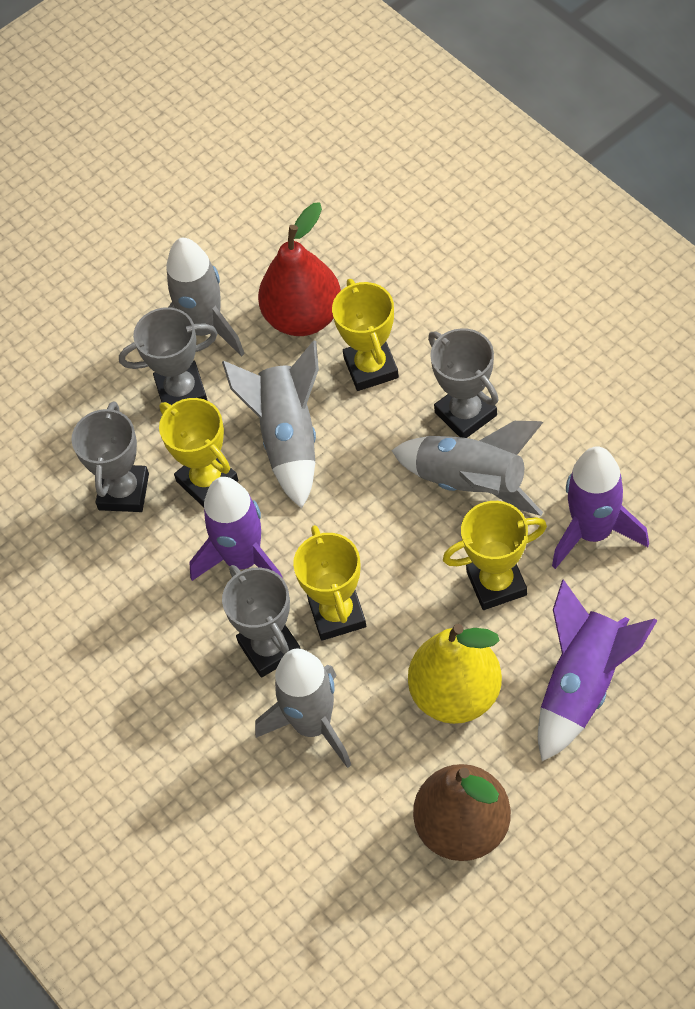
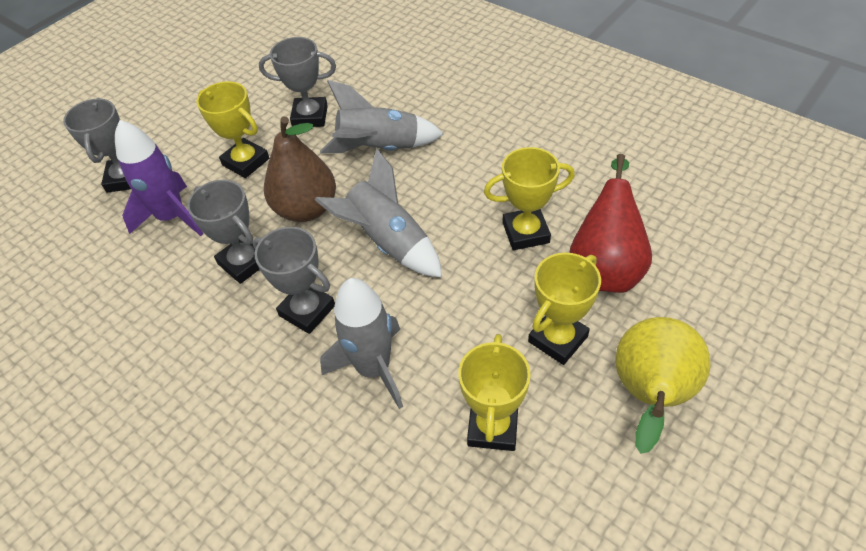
grey rocket: 4 -> 3
purple rocket: 3 -> 1

